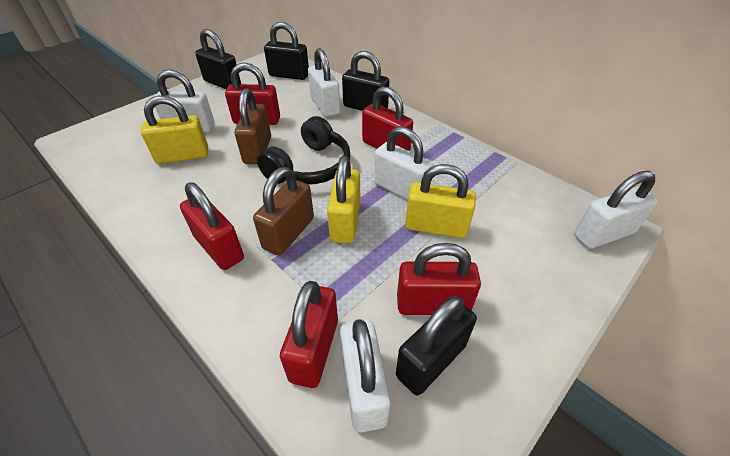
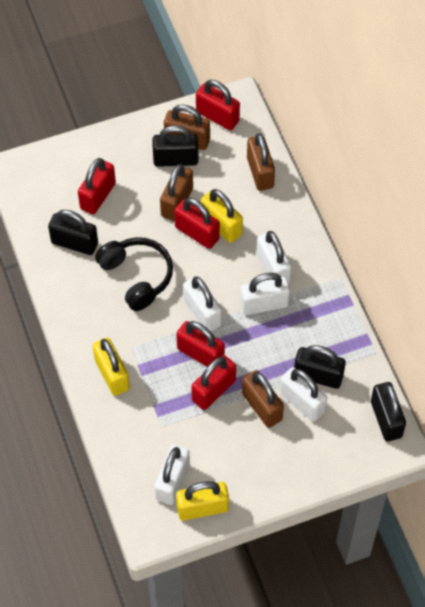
brown padlock: 2 -> 4

